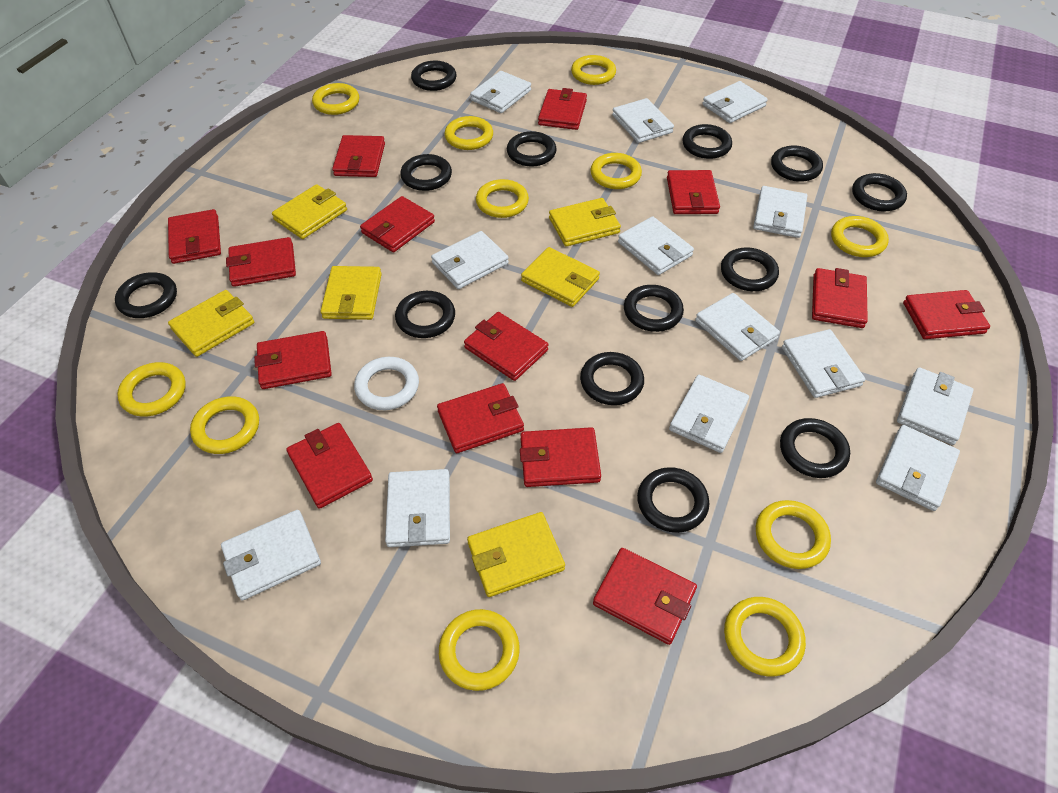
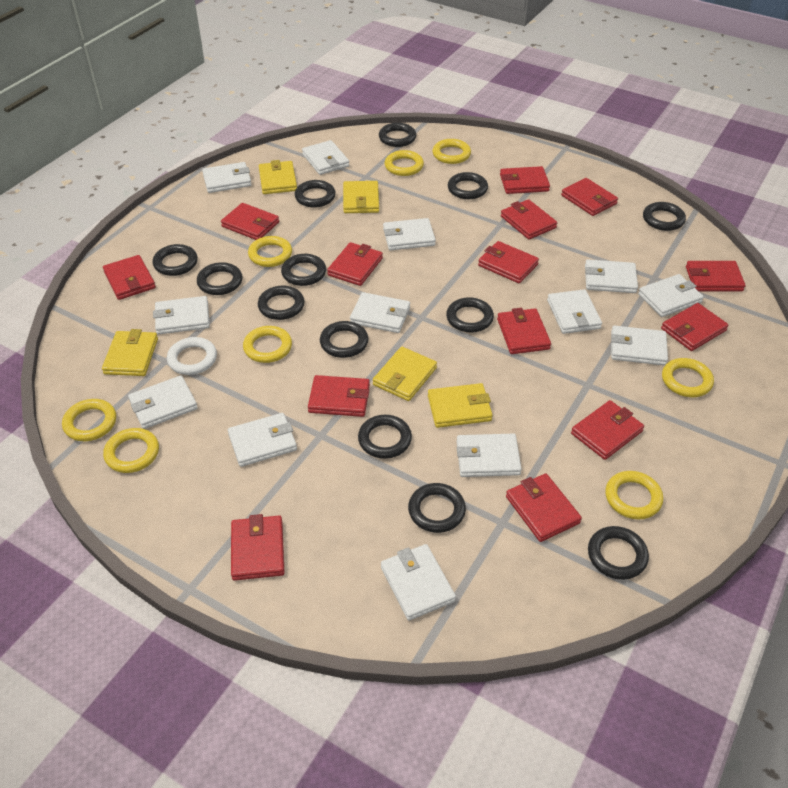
yellow ring: 11 -> 8
yellow wallet: 6 -> 5

